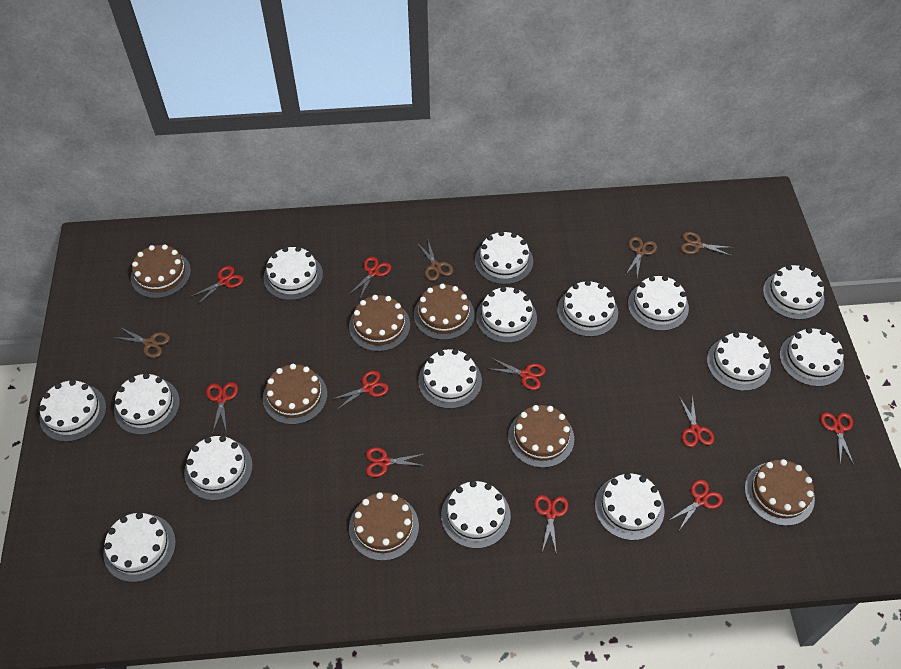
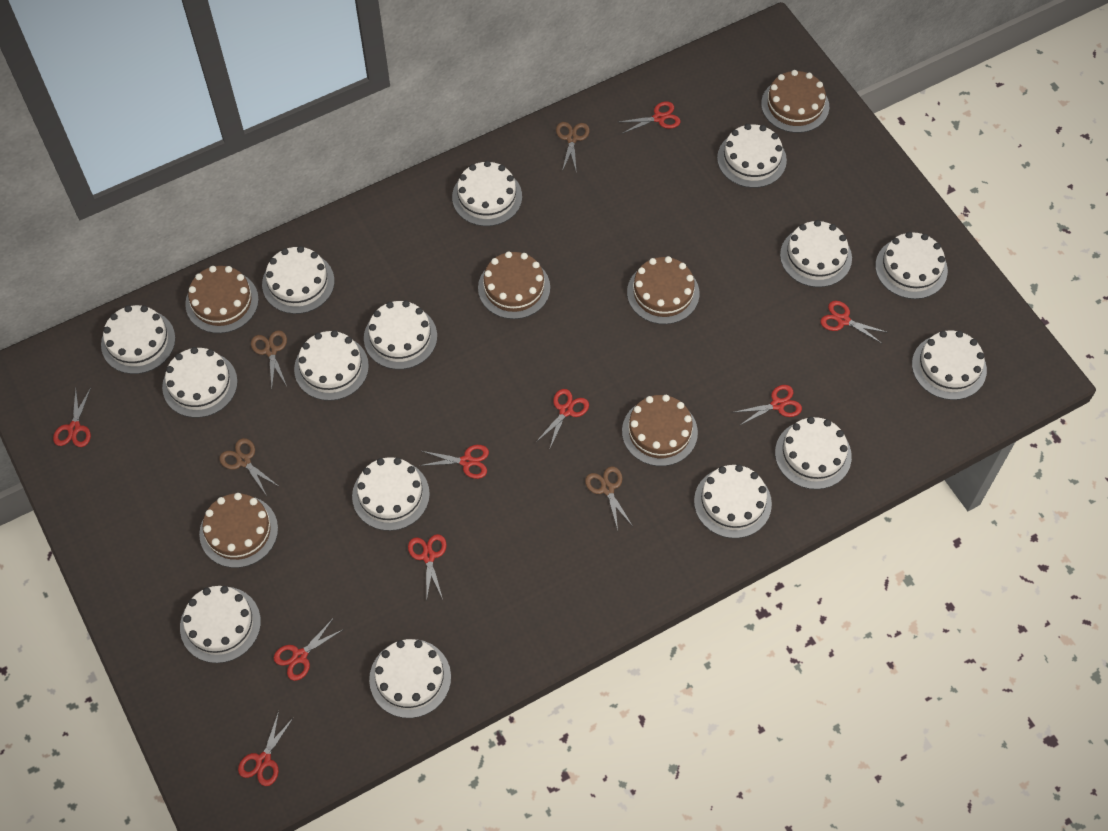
brown cake: 7 -> 6
red scissors: 10 -> 9

